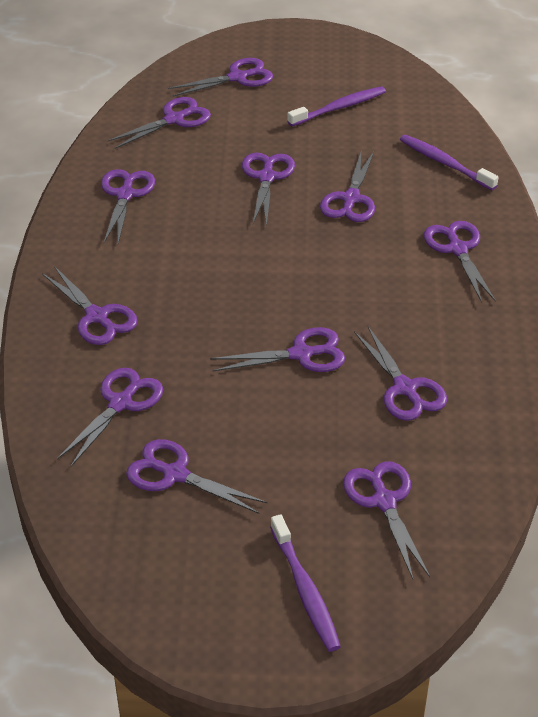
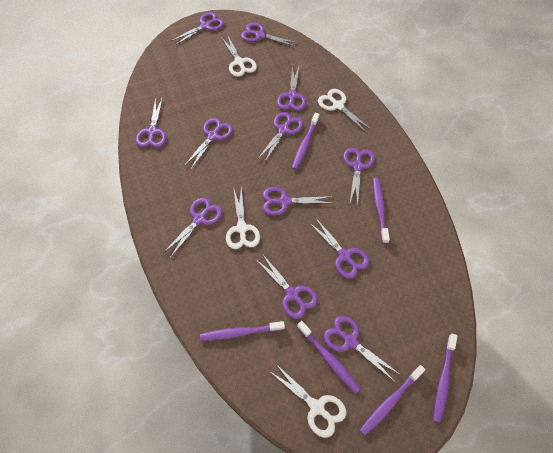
purple toothbrush: 3 -> 6
white scissors: 0 -> 4

